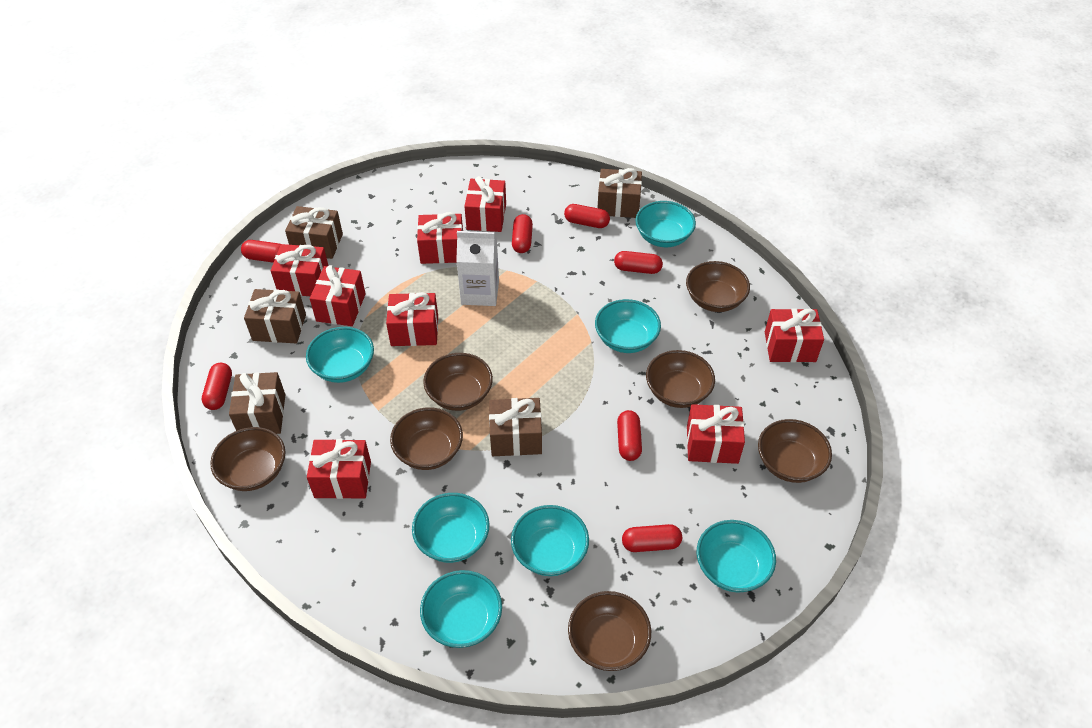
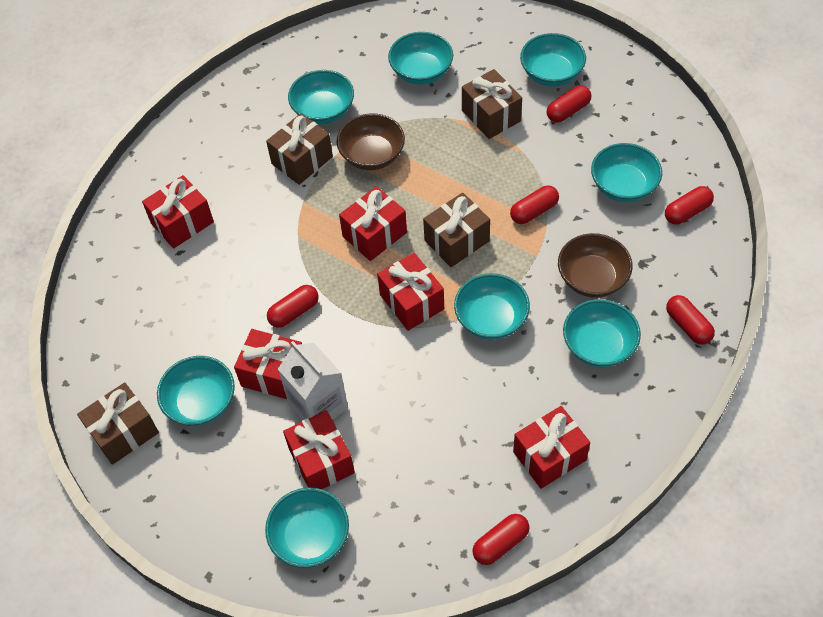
brown bowl: 7 -> 2
brown gift: 5 -> 4
red capsule: 7 -> 6
red gift: 8 -> 6
turquoise bowl: 7 -> 8

